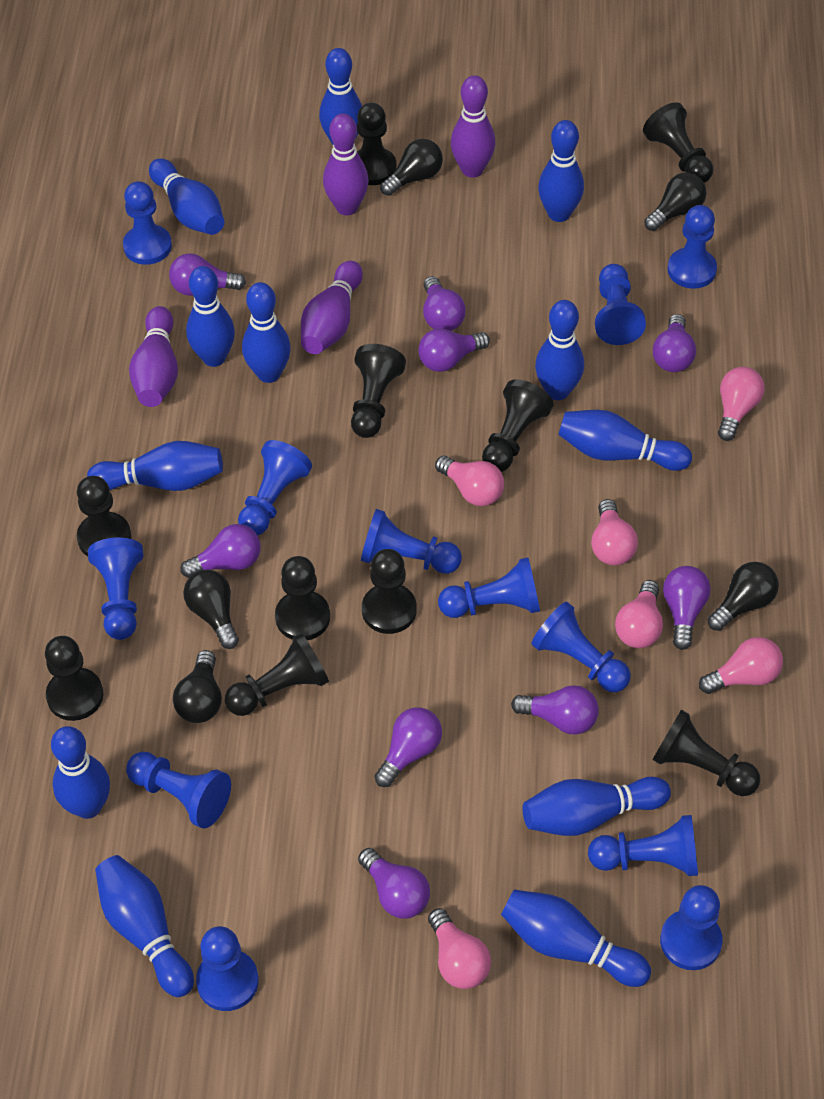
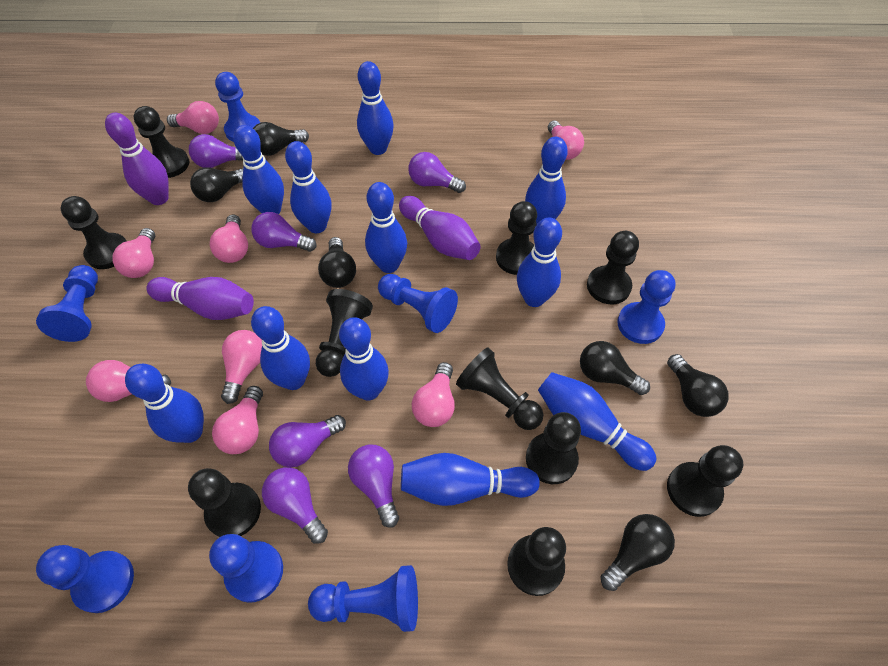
black light bulb: 5 -> 6
blue bowling pin: 12 -> 11
blue pawn: 12 -> 7
pink light bulb: 6 -> 8
purple bowling pin: 4 -> 3
purple light bulb: 9 -> 6

